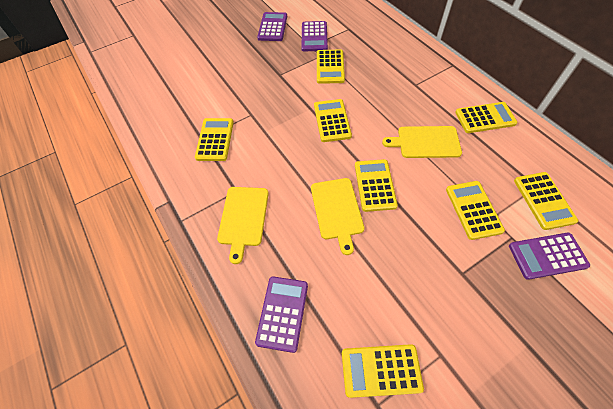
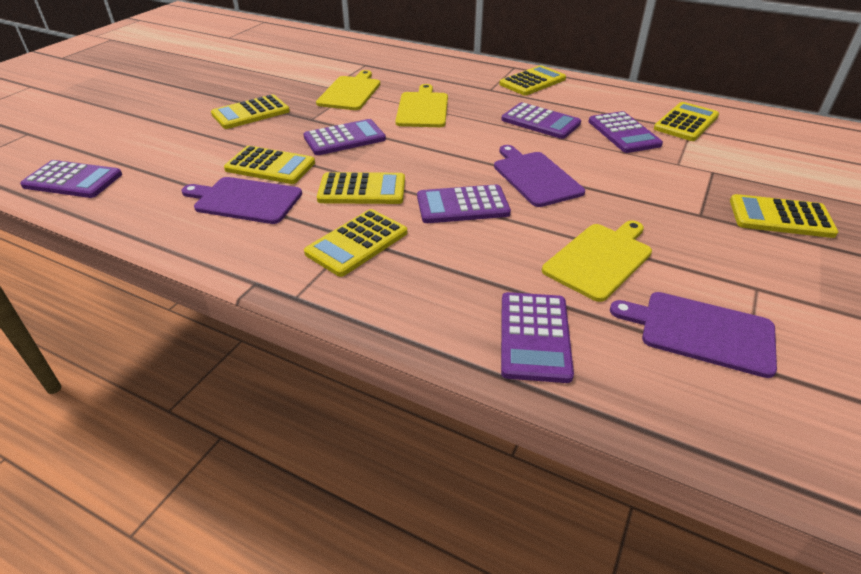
purple calculator: 4 -> 6
purple cutting board: 0 -> 3
yellow calculator: 8 -> 7

